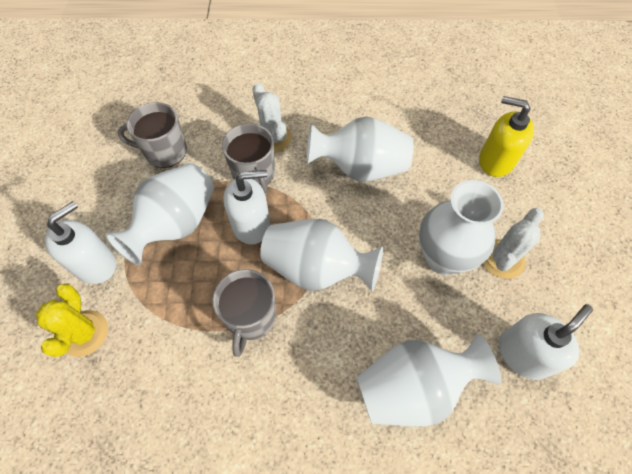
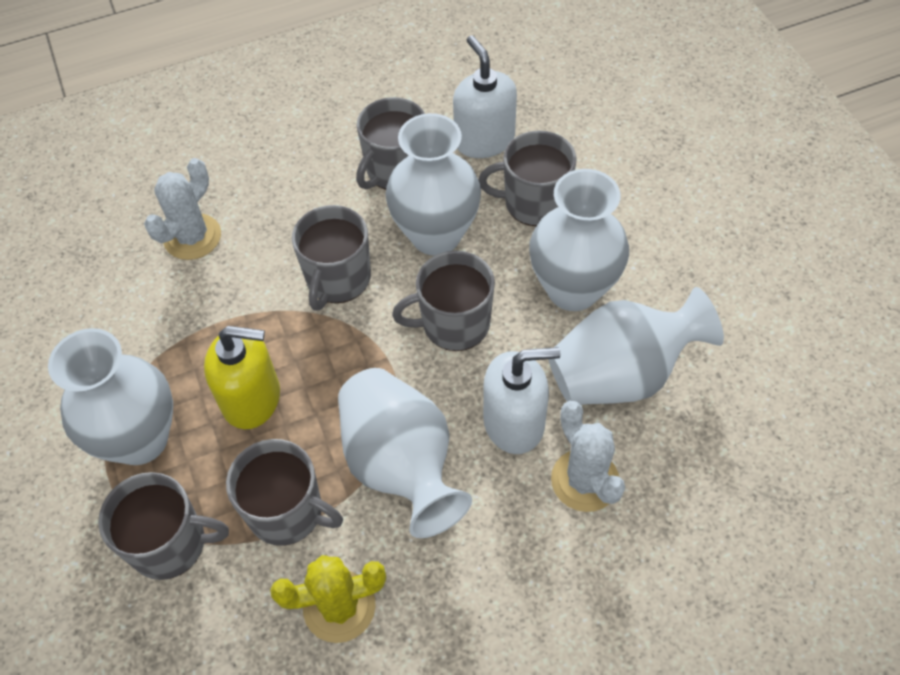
grey mug: 3 -> 6
white soap dispenser: 3 -> 2

